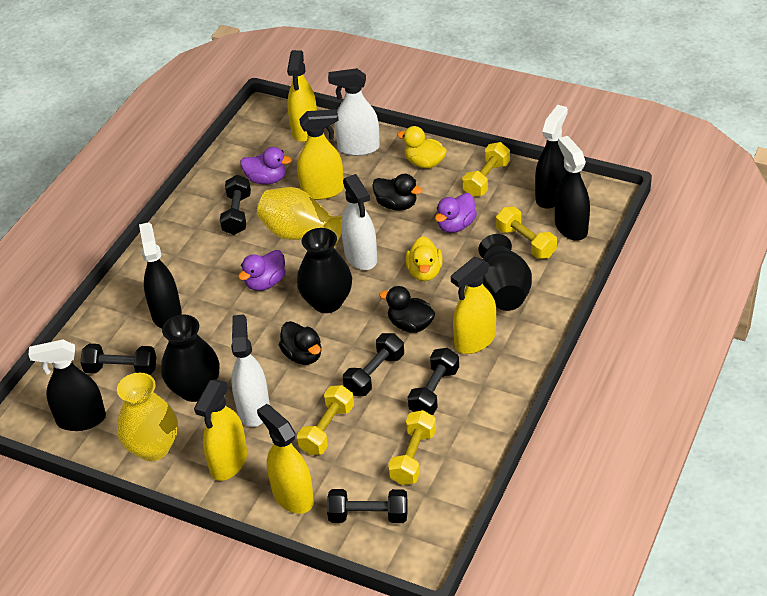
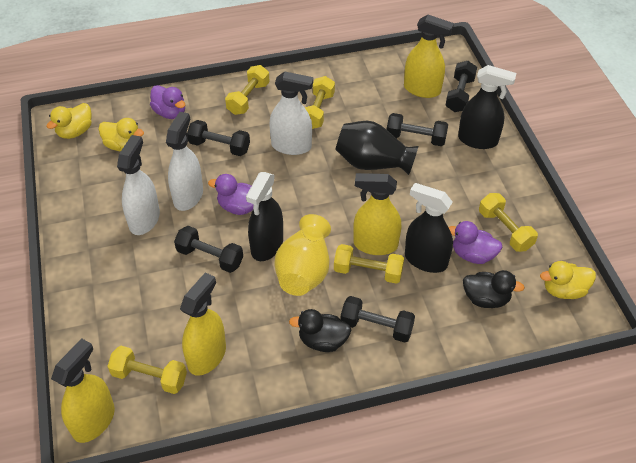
black duck: 3 -> 2
black spray bottle: 4 -> 3
black vase: 3 -> 1
yellow duck: 2 -> 3
yellow dumbbell: 4 -> 5
yellow spray bottle: 5 -> 4
yellow vase: 2 -> 1

